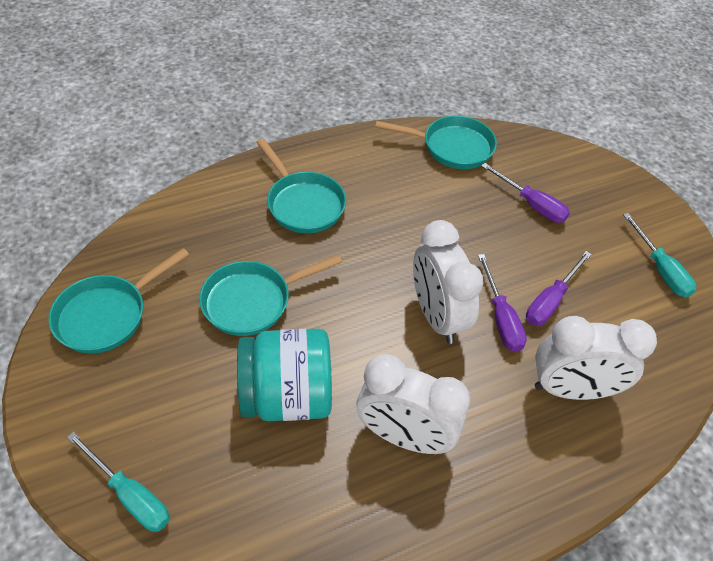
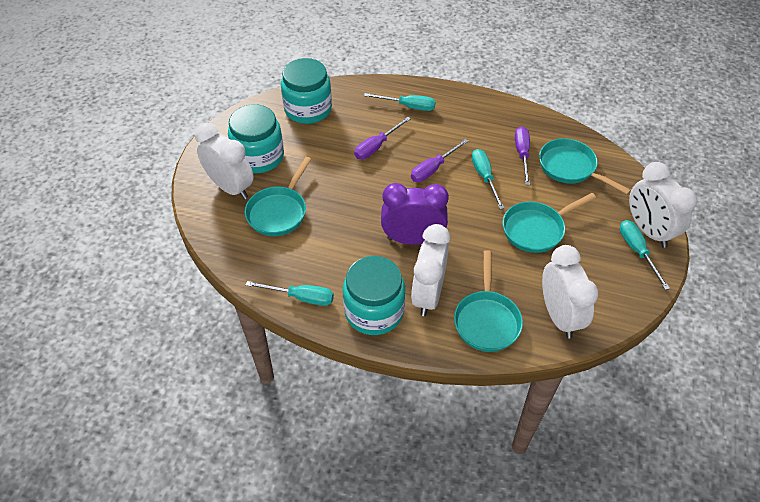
purple clock: 0 -> 1
turquoise jar: 1 -> 3
turquoise screwdriver: 2 -> 4
white clock: 3 -> 4

